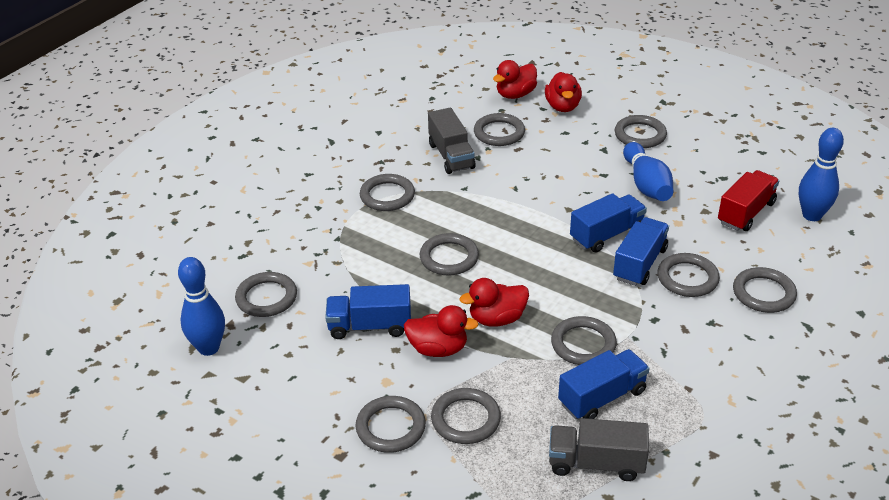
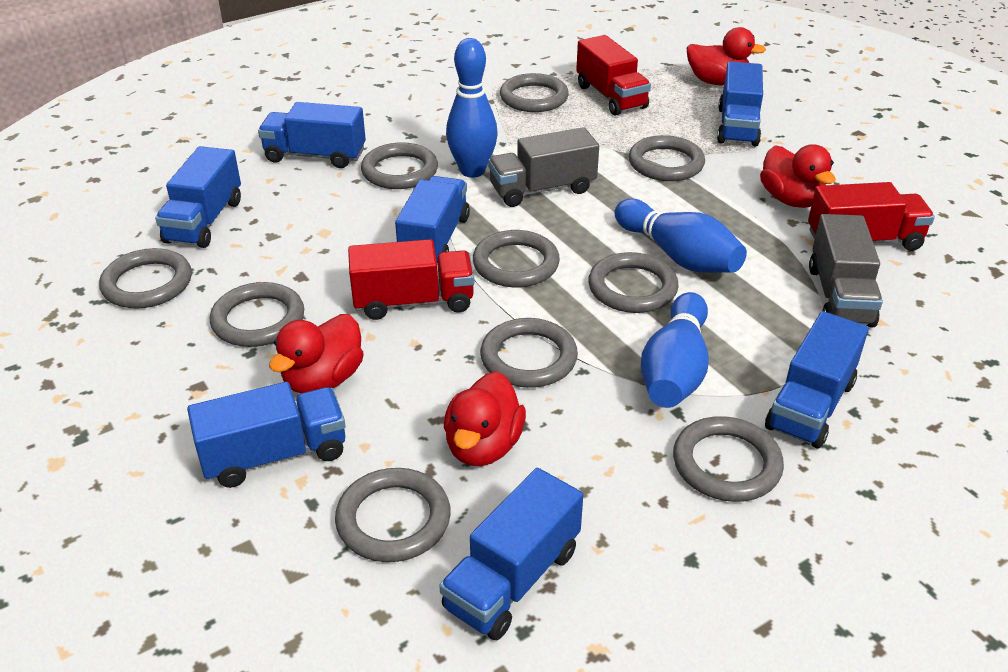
blue truck: 4 -> 7
red truck: 1 -> 3

